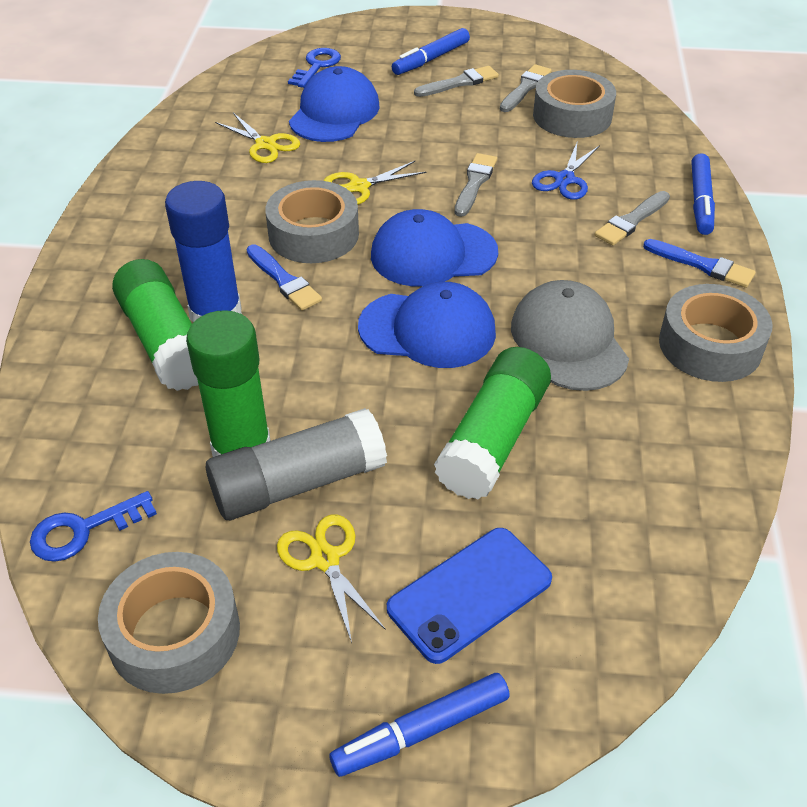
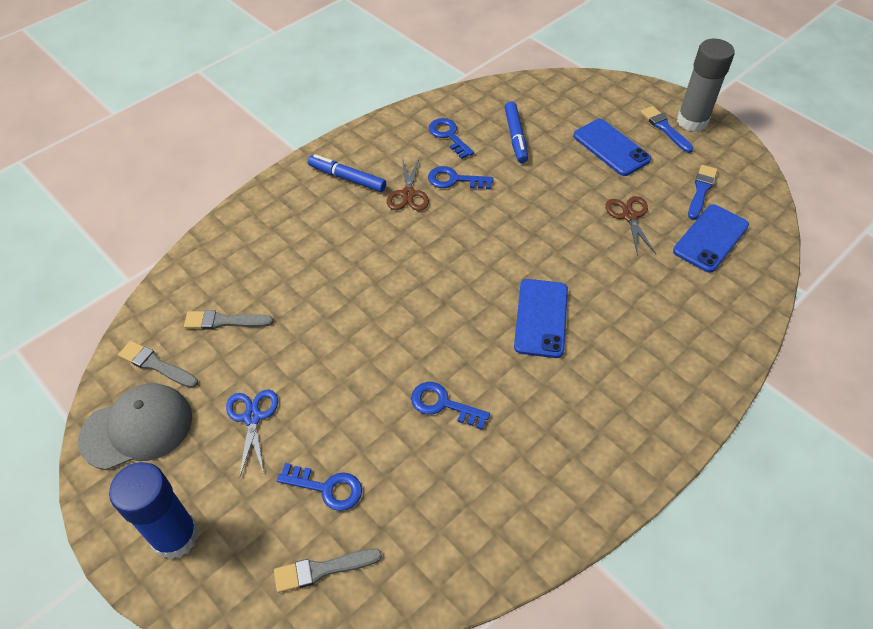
blue cap: 3 -> 0
blue key: 2 -> 4
blue marker: 3 -> 2
blue phone: 1 -> 3
brown scissors: 0 -> 2
green glue stick: 3 -> 0
grey brush: 4 -> 3
grey tape: 4 -> 0
yellow scissors: 3 -> 0

